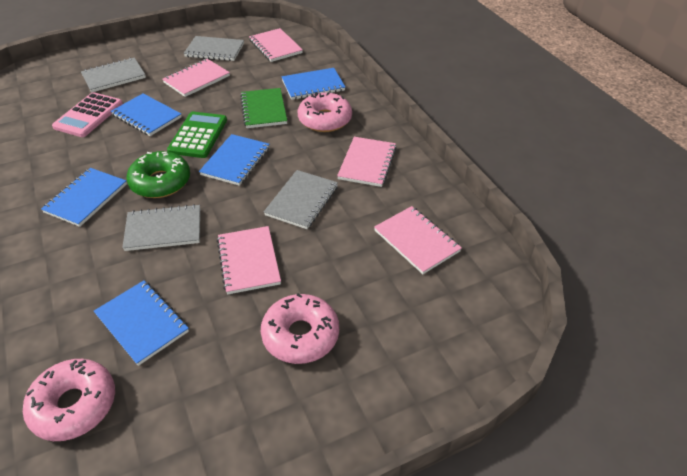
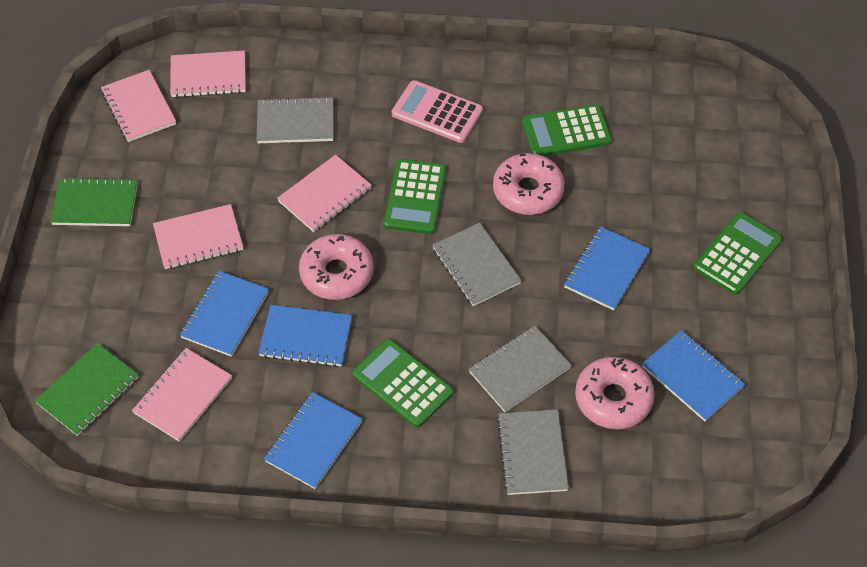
green calculator: 1 -> 4
green donut: 1 -> 0
green notebook: 1 -> 2

